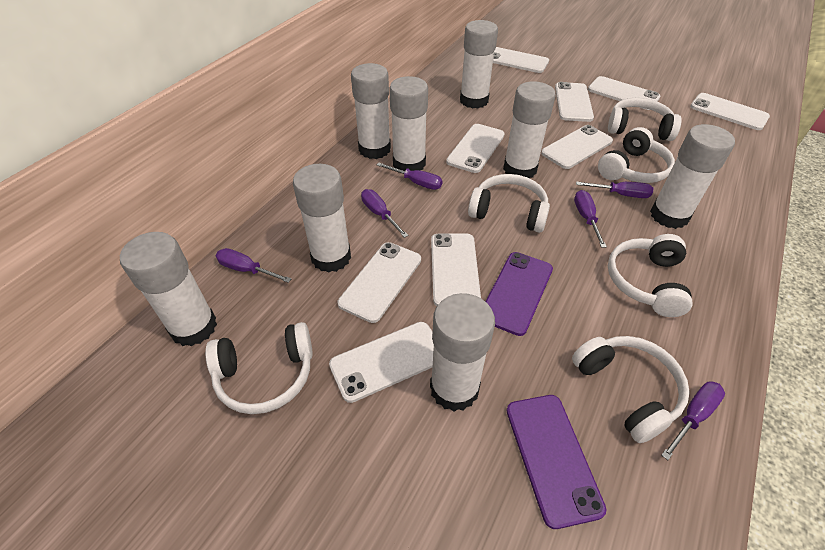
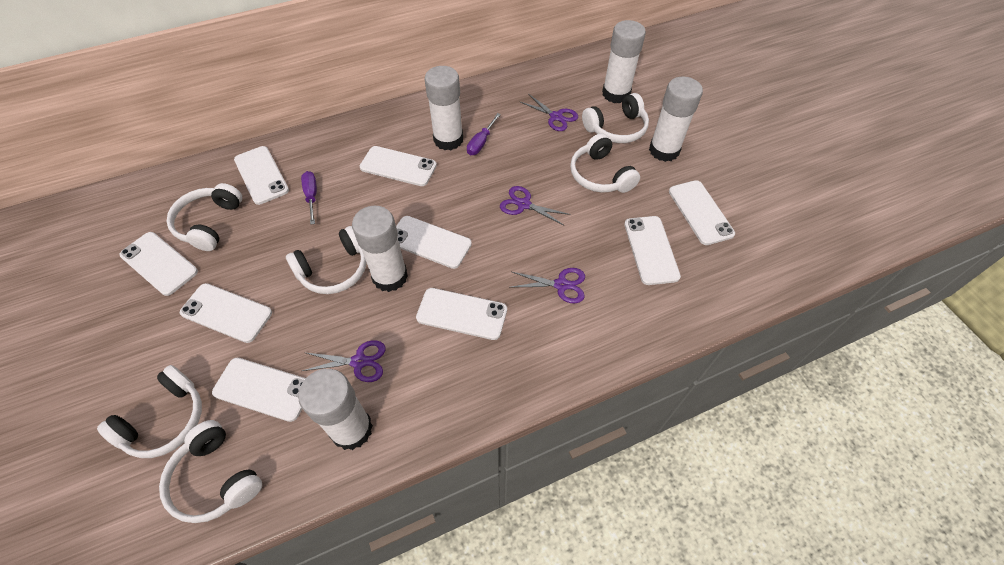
purple phone: 2 -> 0
purple scissors: 0 -> 4
purple screwdriver: 6 -> 2
white glue stick: 8 -> 5

